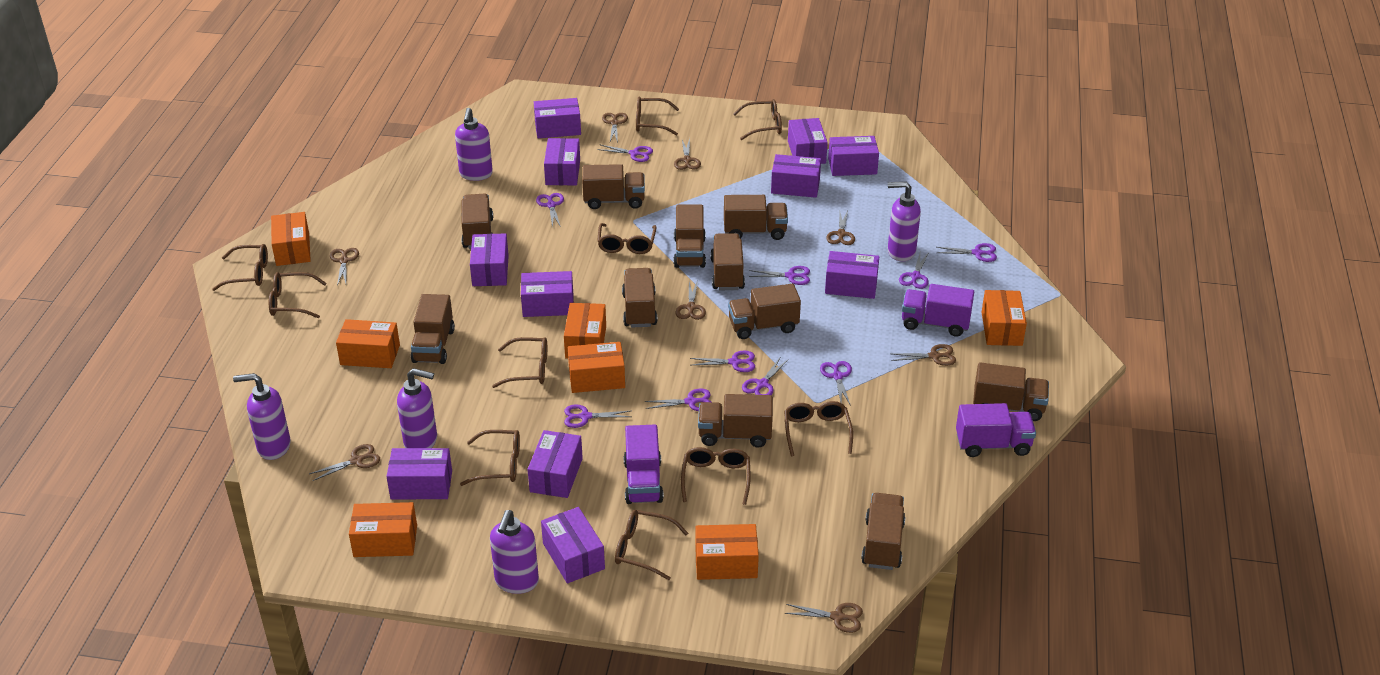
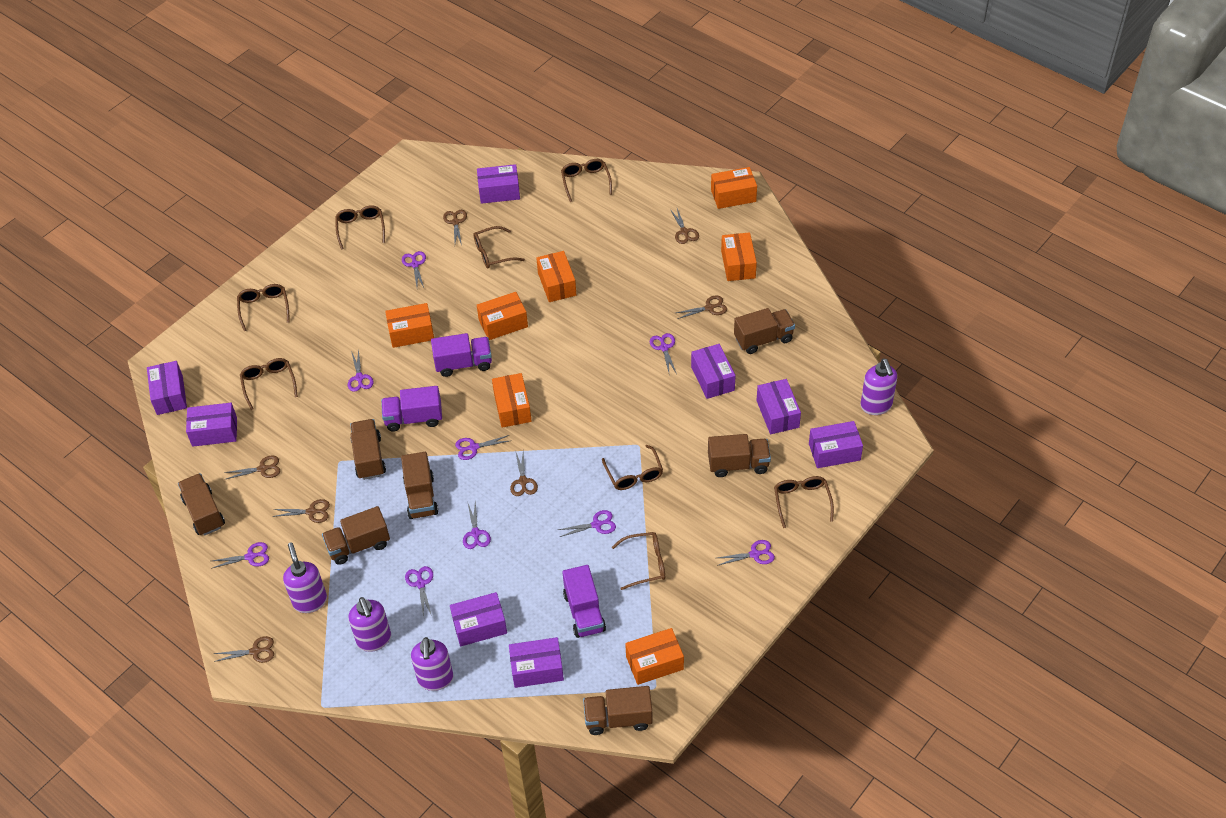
brown glasses: 10 -> 8
brown scissors: 8 -> 7
brown truck: 11 -> 7
purple box: 11 -> 8
purple scissors: 10 -> 9
purple soap dispenser: 5 -> 4

